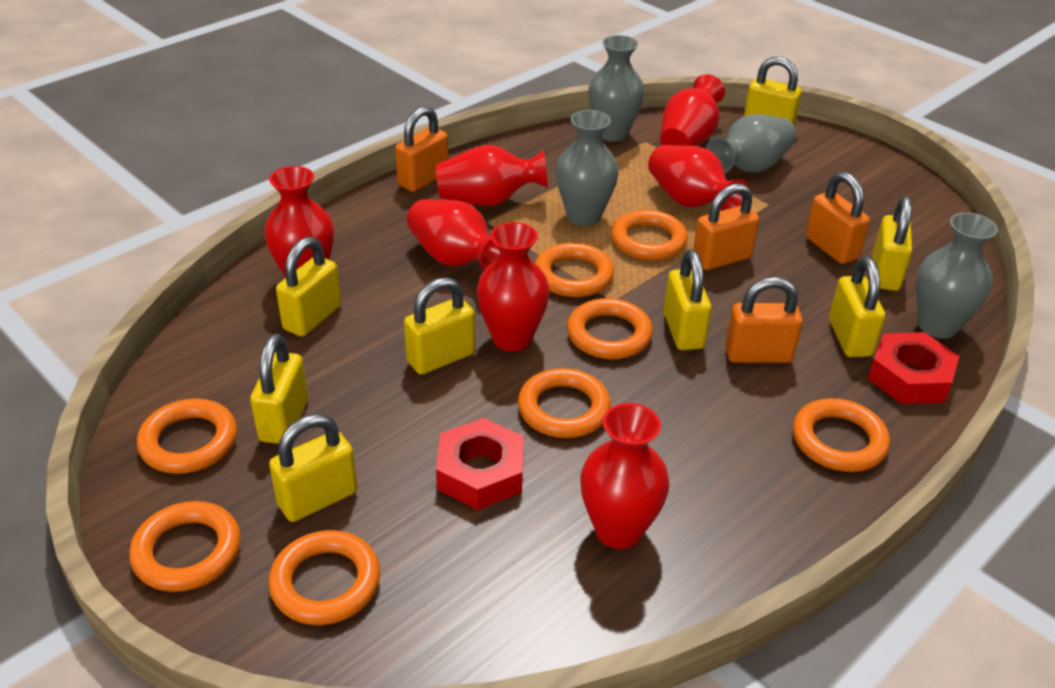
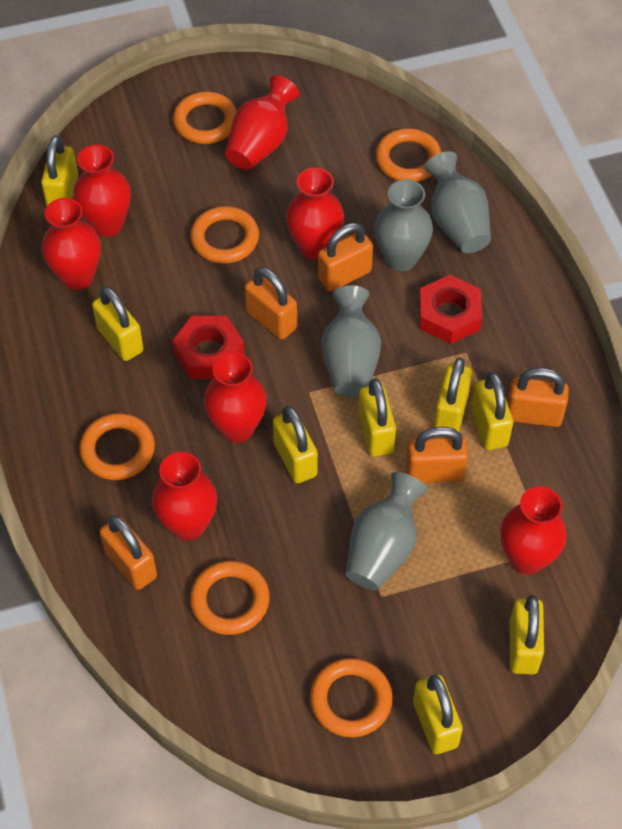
orange padlock: 4 -> 5
orange ring: 8 -> 6

